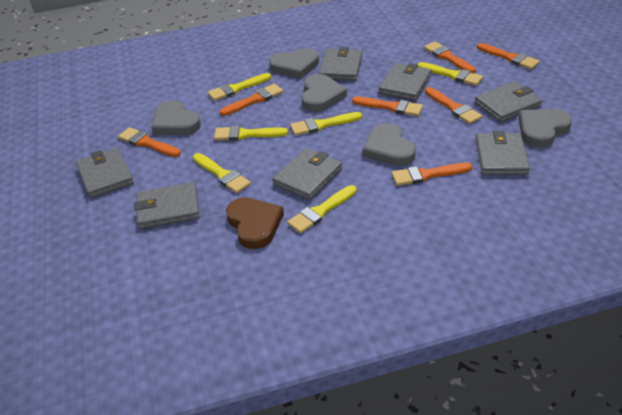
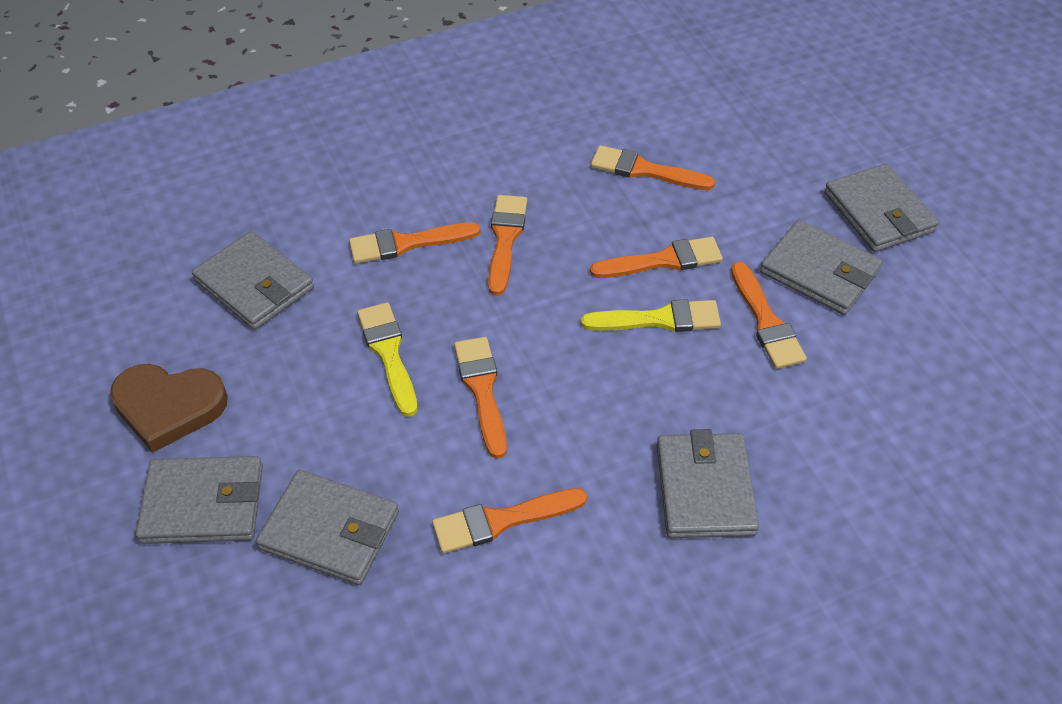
grey heart: 5 -> 0
grey wallet: 7 -> 6
yellow brush: 6 -> 2

